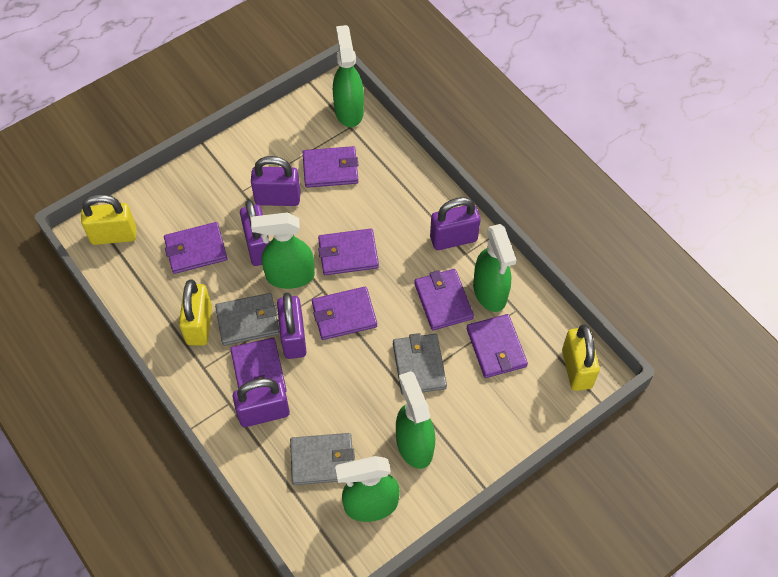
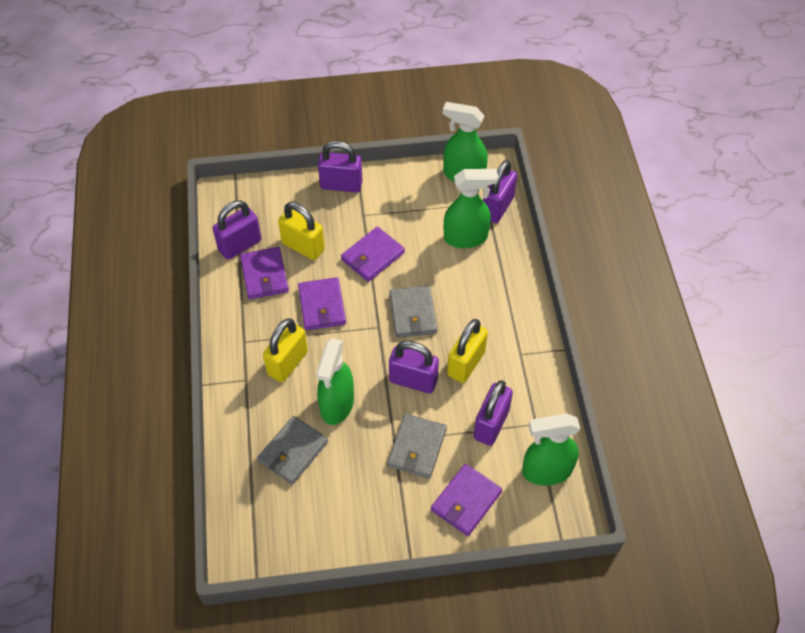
green spray bottle: 5 -> 4
purple wallet: 7 -> 4

